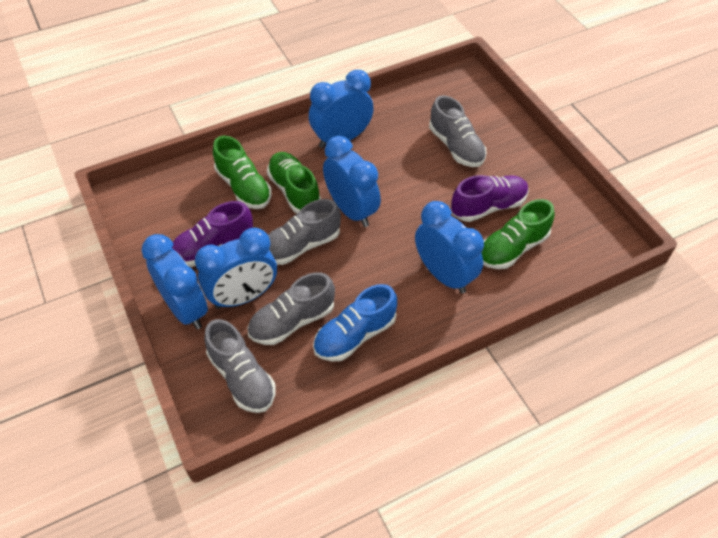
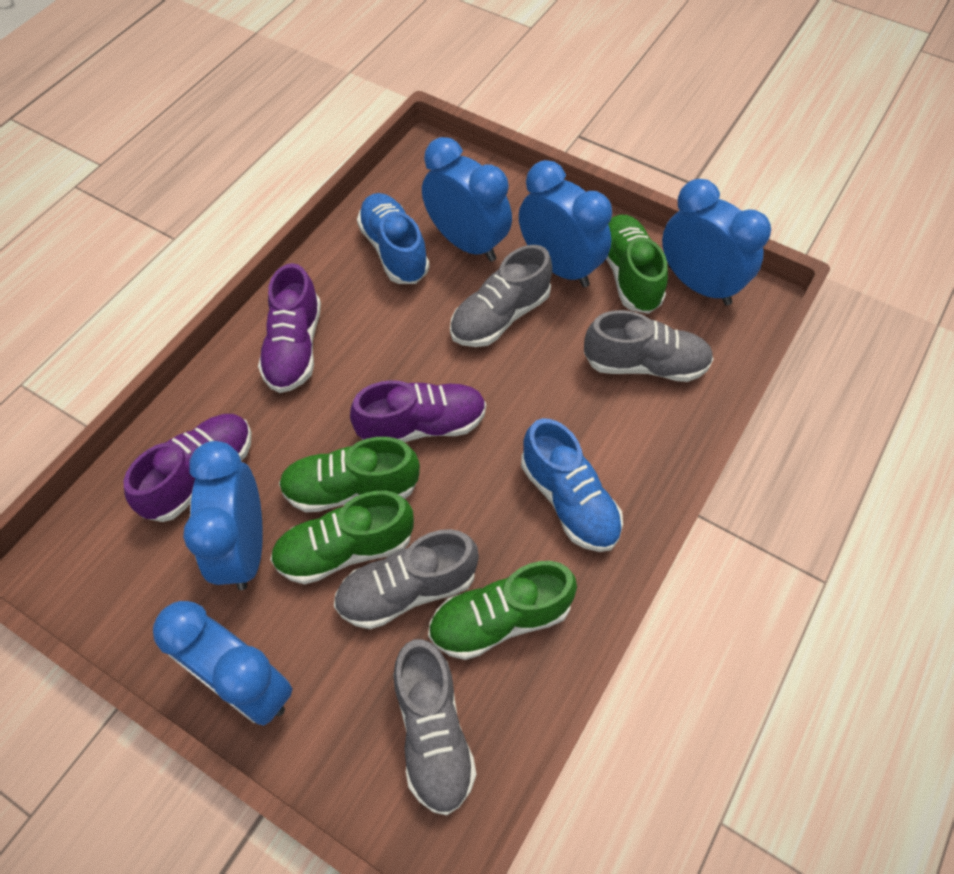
blue shoe: 1 -> 2
green shoe: 3 -> 4
purple shoe: 2 -> 3

